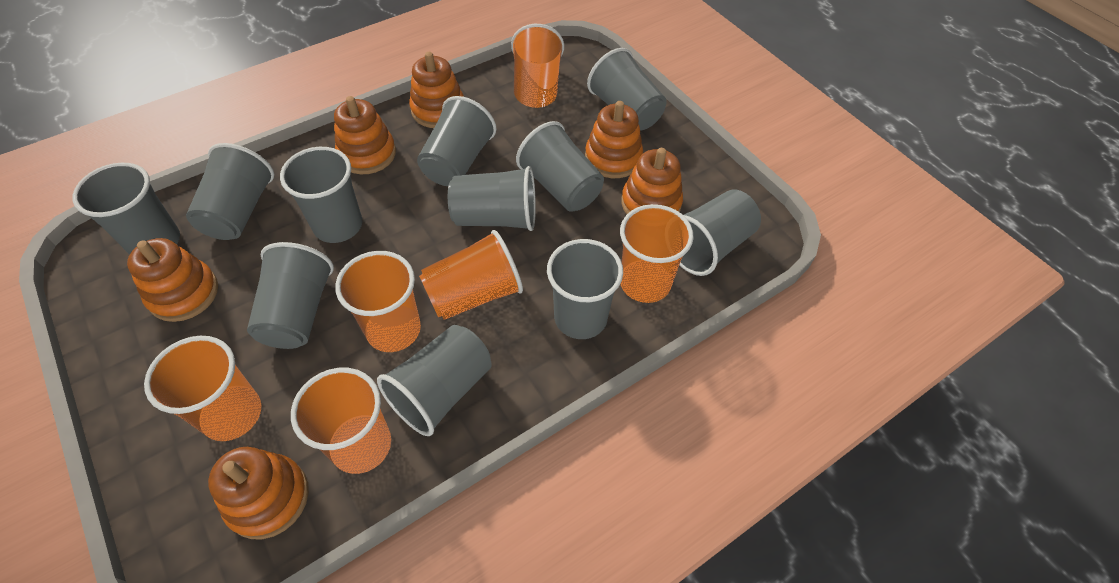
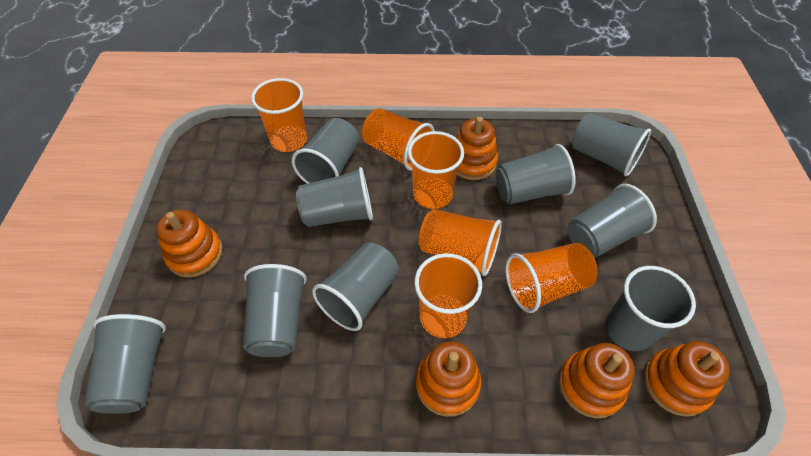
grey cup: 11 -> 9
orange stacking toy: 6 -> 5

